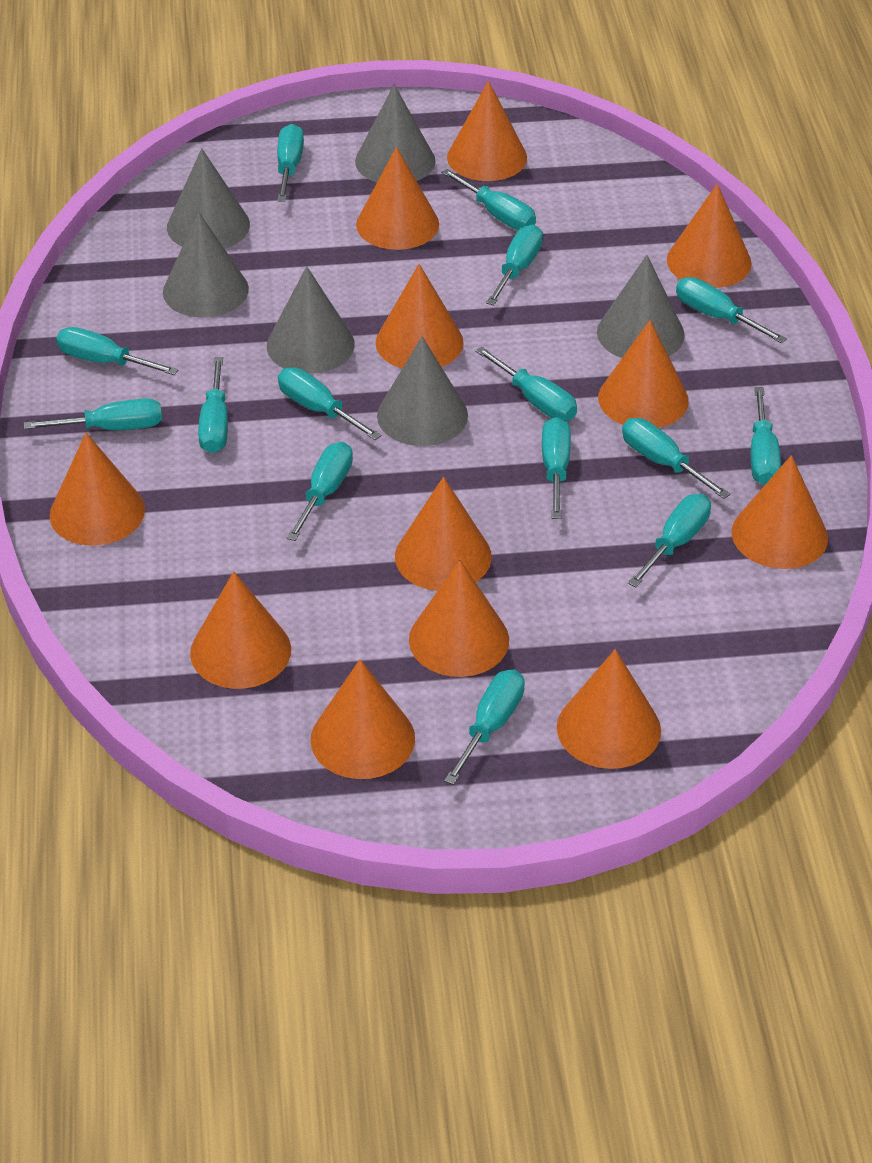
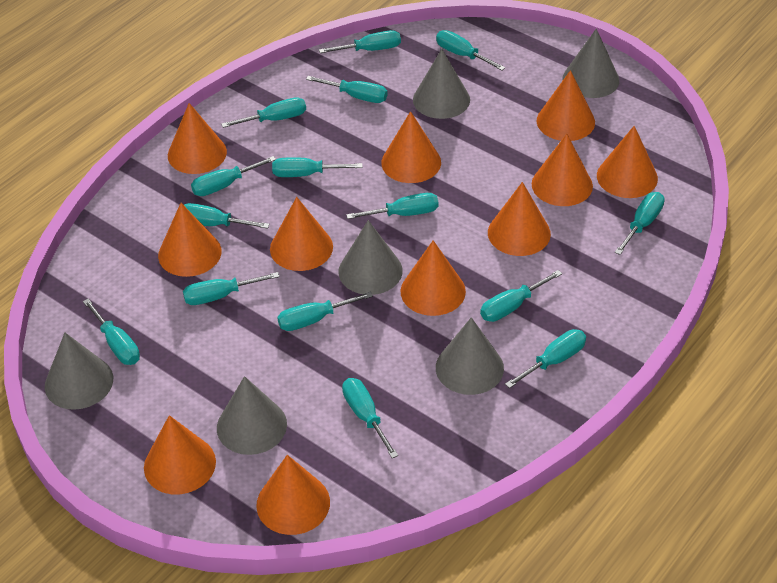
orange cone: 12 -> 11

